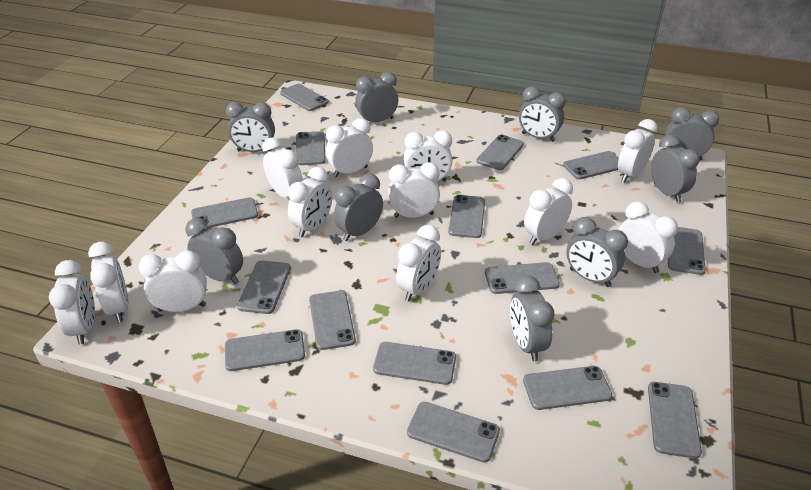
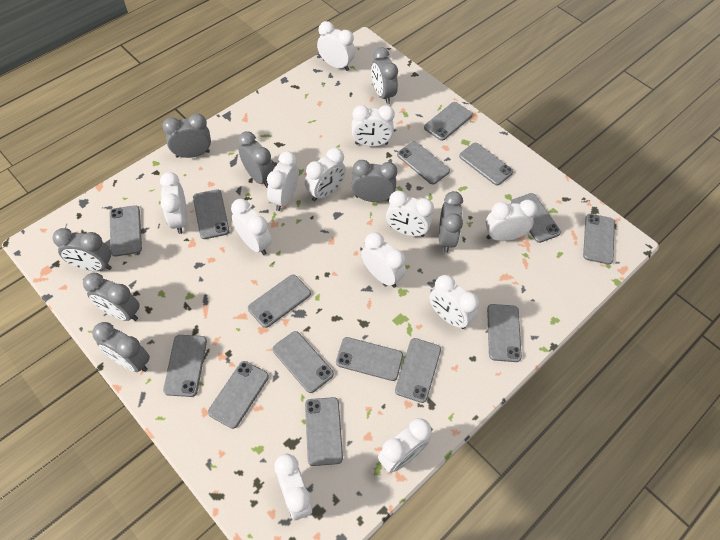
grey clock: 9 -> 8

